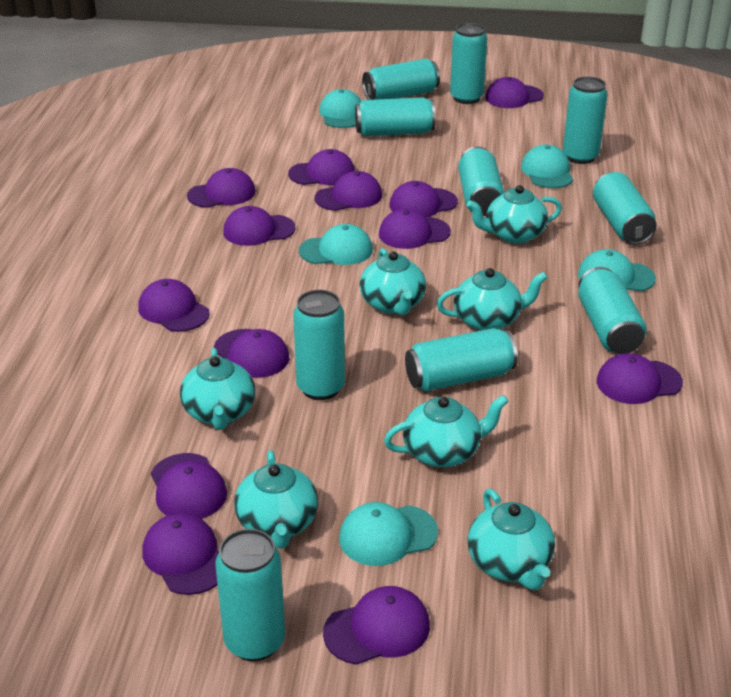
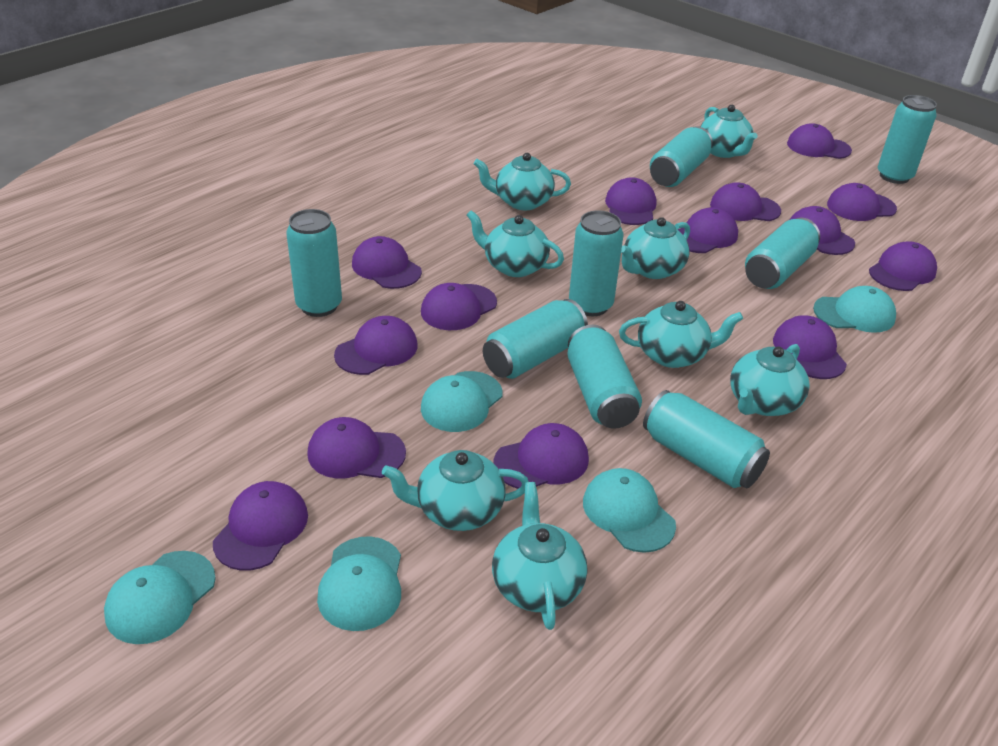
purple cap: 13 -> 14
turquoise can: 10 -> 8
turquoise teapot: 7 -> 8

